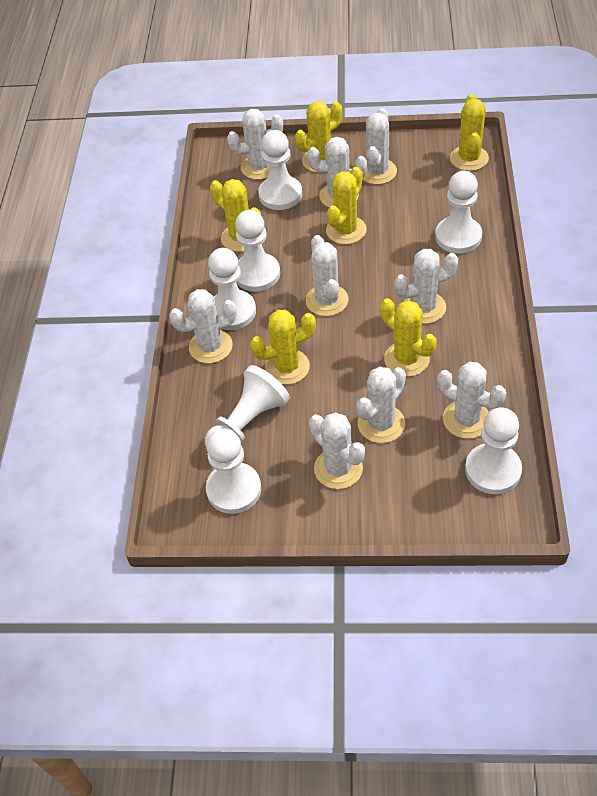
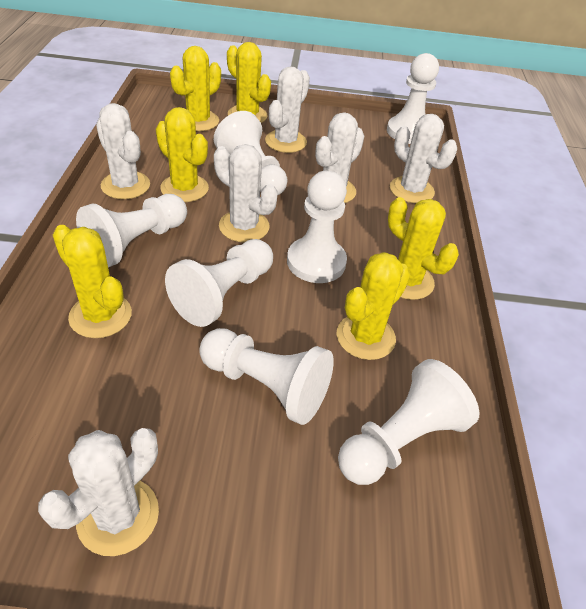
white cactus: 9 -> 6

